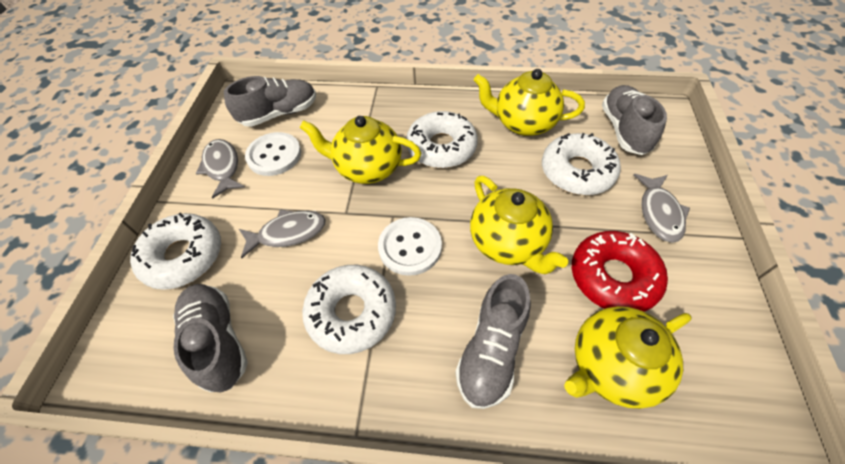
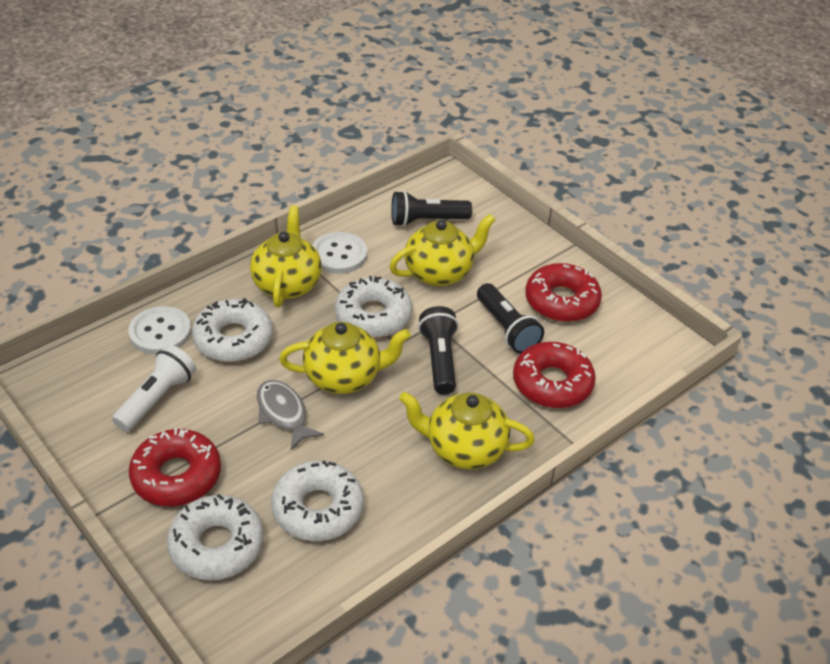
black flashlight: 0 -> 3
grey fish: 3 -> 1
grey shoe: 4 -> 0
red donut: 1 -> 3
white flashlight: 0 -> 1

